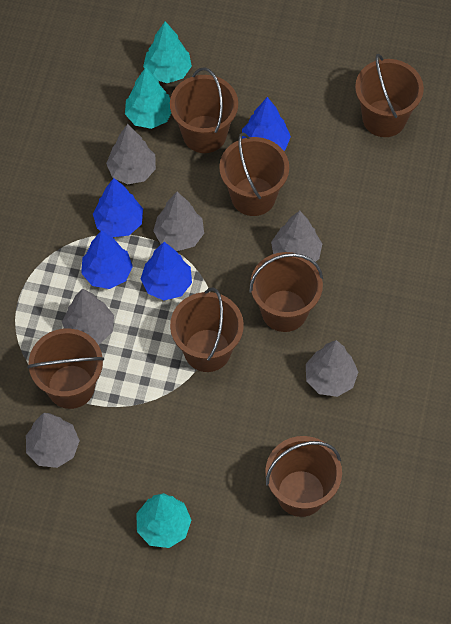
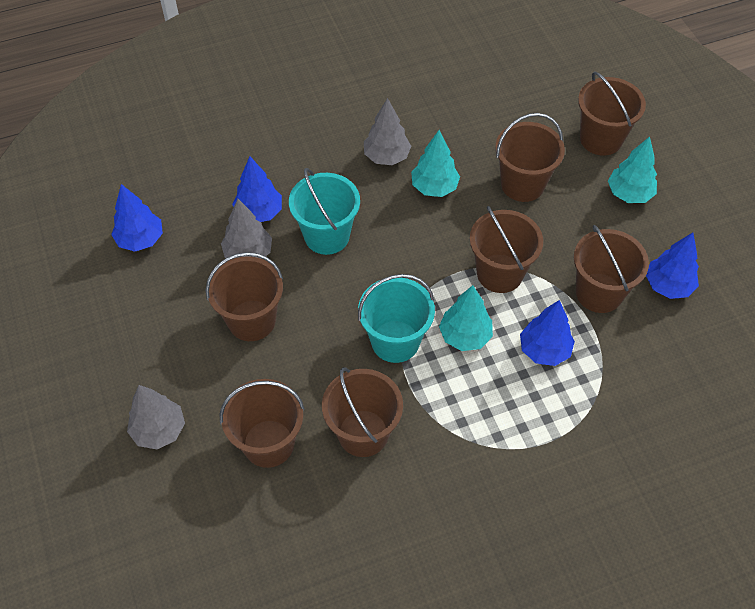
grey tree: 6 -> 3
turquoise bucket: 0 -> 2

